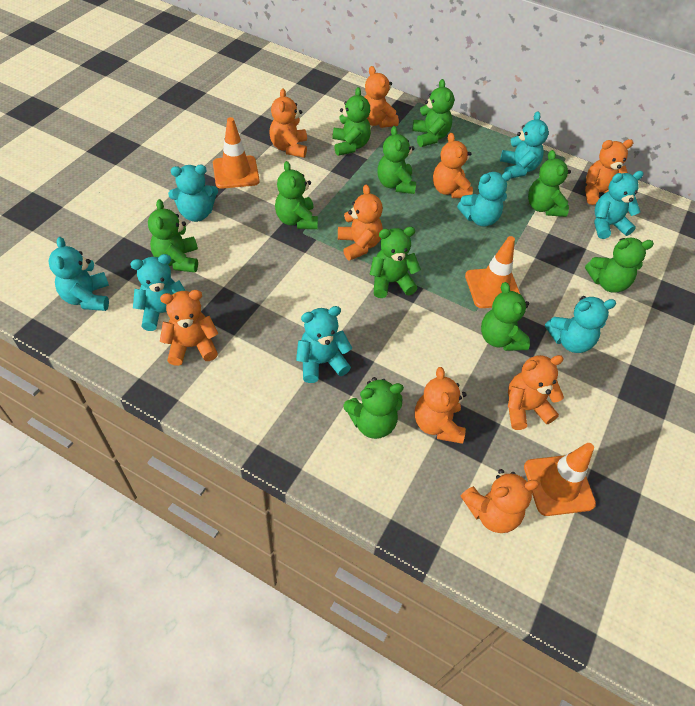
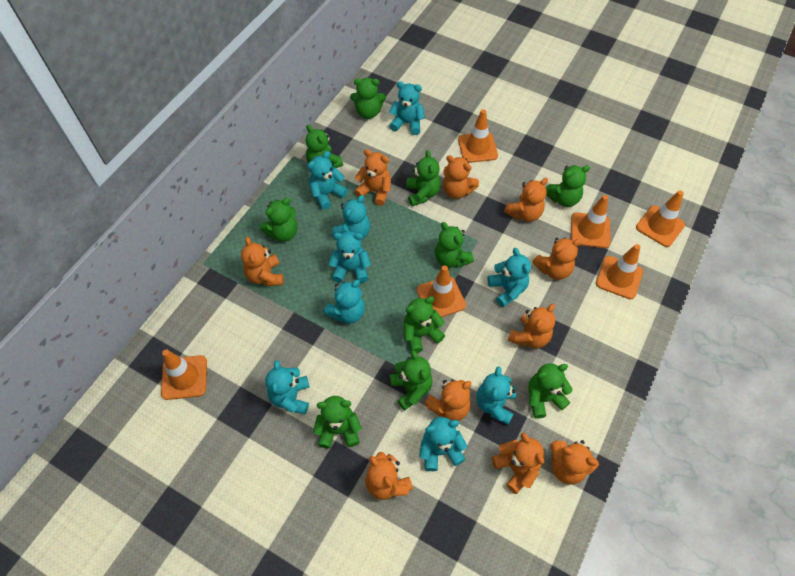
orange teddy bear: 9 -> 10
orange traffic cone: 3 -> 6
turquoise teddy bear: 8 -> 9

